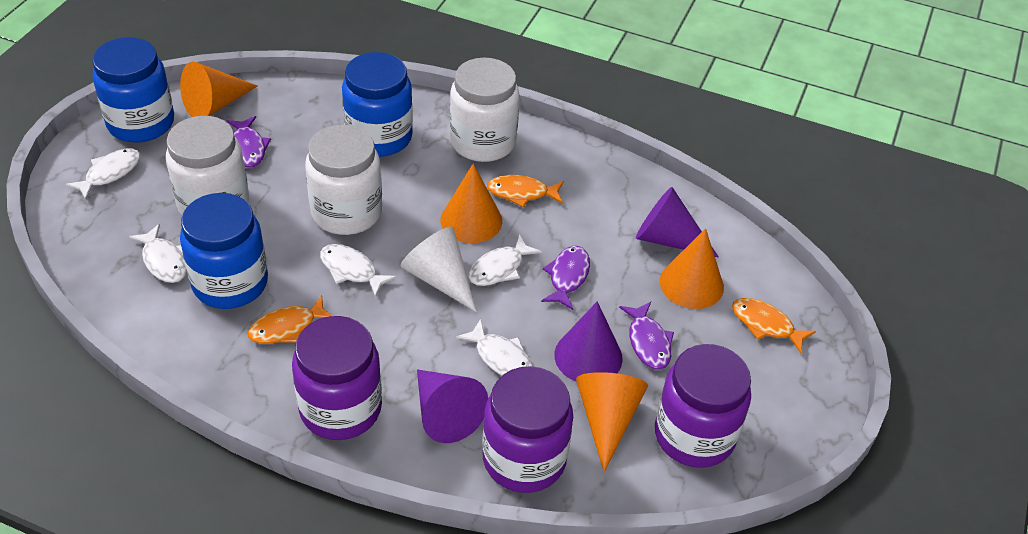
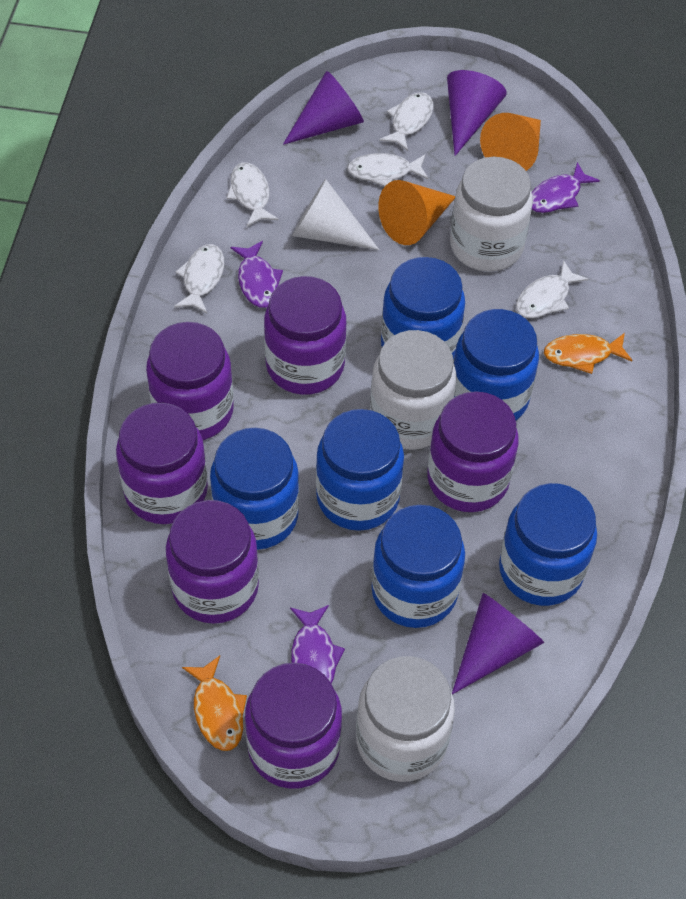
blue jar: 3 -> 6
orange cone: 4 -> 2
orange fish: 3 -> 2
purple jar: 3 -> 6

